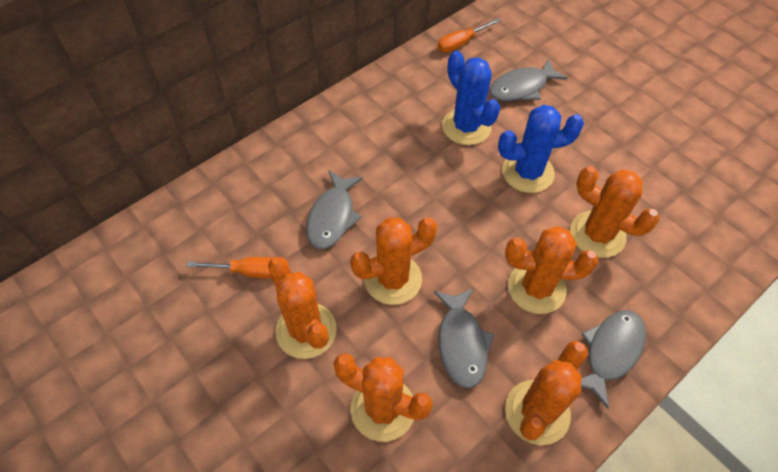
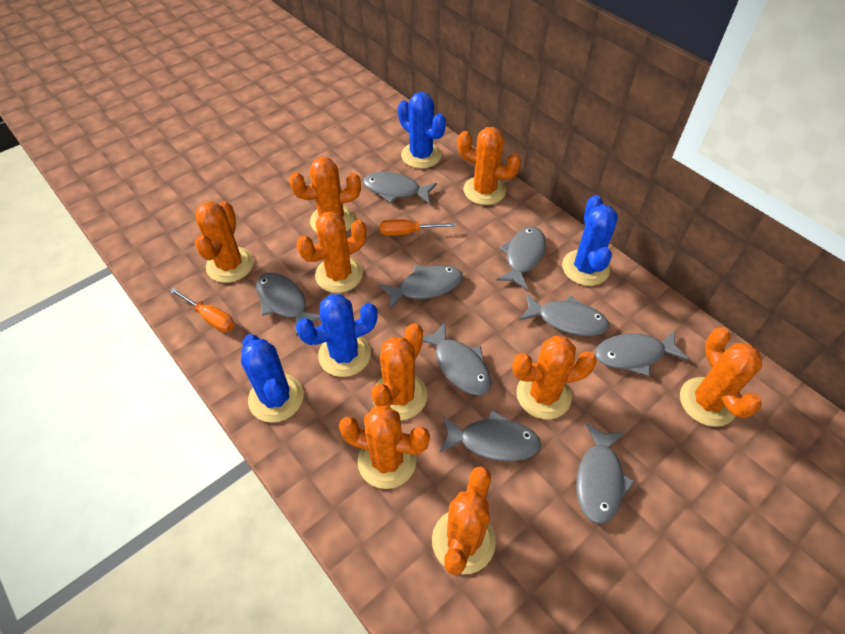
blue cactus: 2 -> 4
grey fish: 4 -> 9
orange cactus: 6 -> 9

